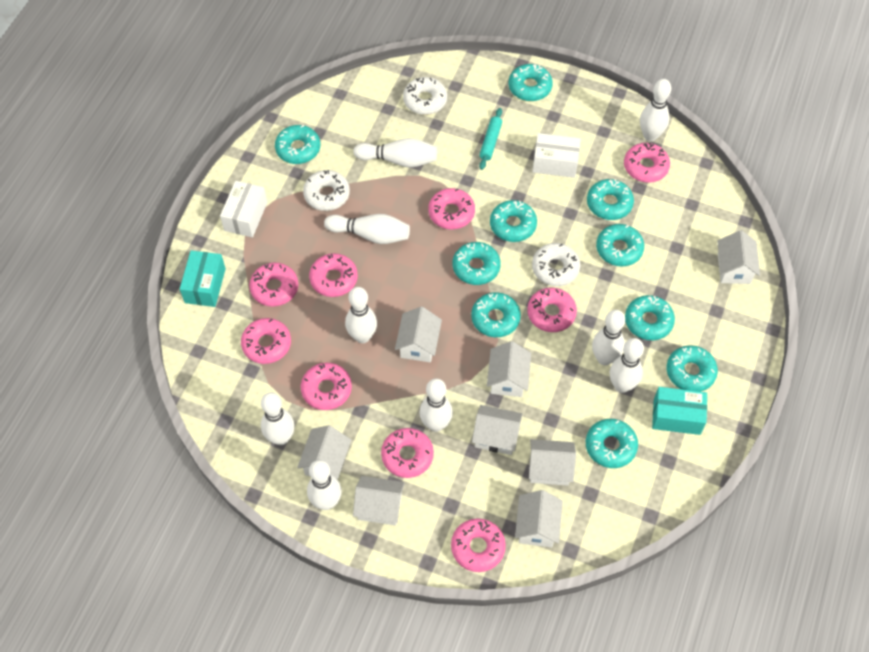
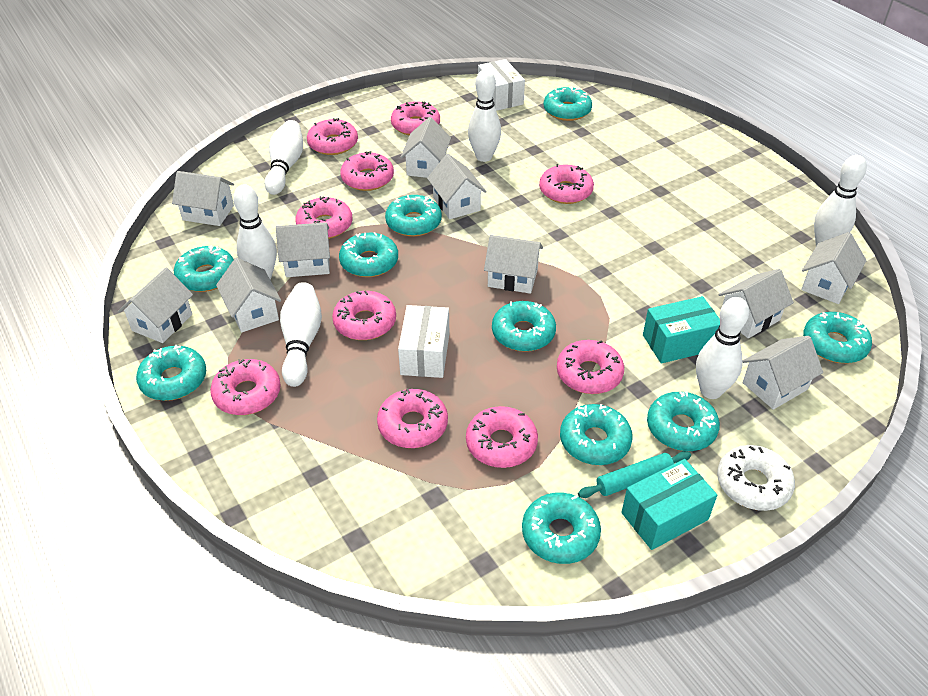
pink donut: 9 -> 10
white bowling pin: 9 -> 6
white donut: 3 -> 1
white house: 8 -> 10

